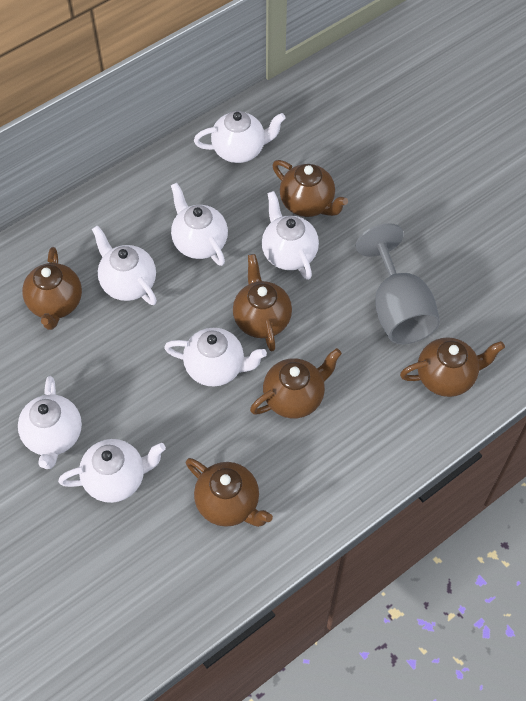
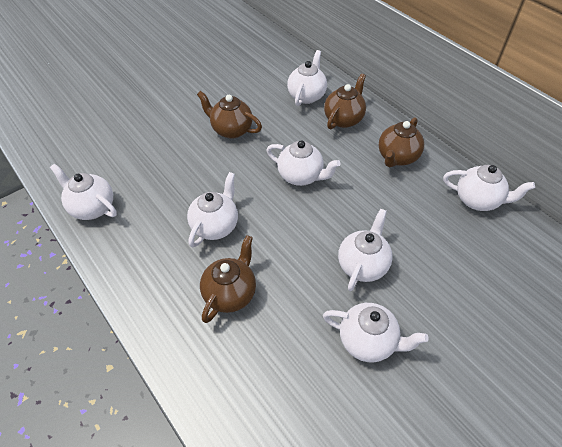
brown teapot: 6 -> 4
grey goblet: 1 -> 0

